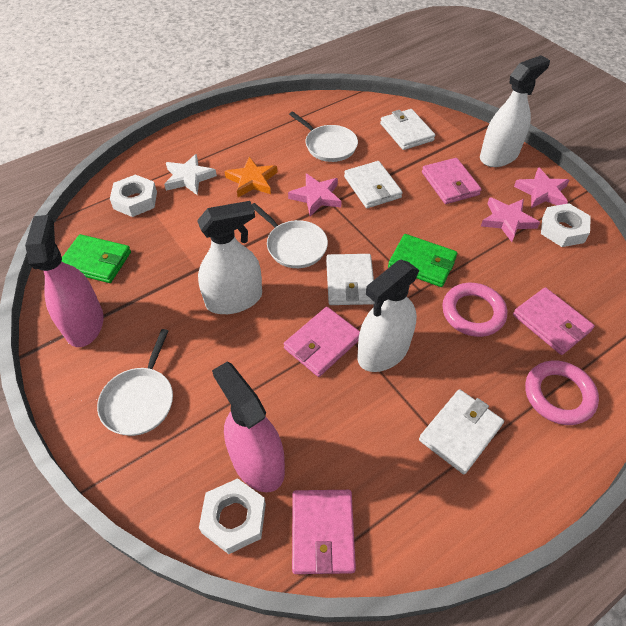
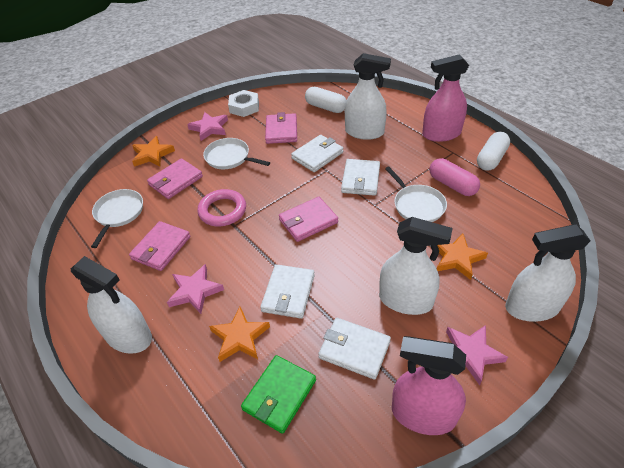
green wallet: 2 -> 1
orange star: 1 -> 3
pink capsule: 0 -> 1
pink ring: 2 -> 1
white capsule: 0 -> 2
white nut: 3 -> 1
white spray bottle: 3 -> 4
white star: 1 -> 0

